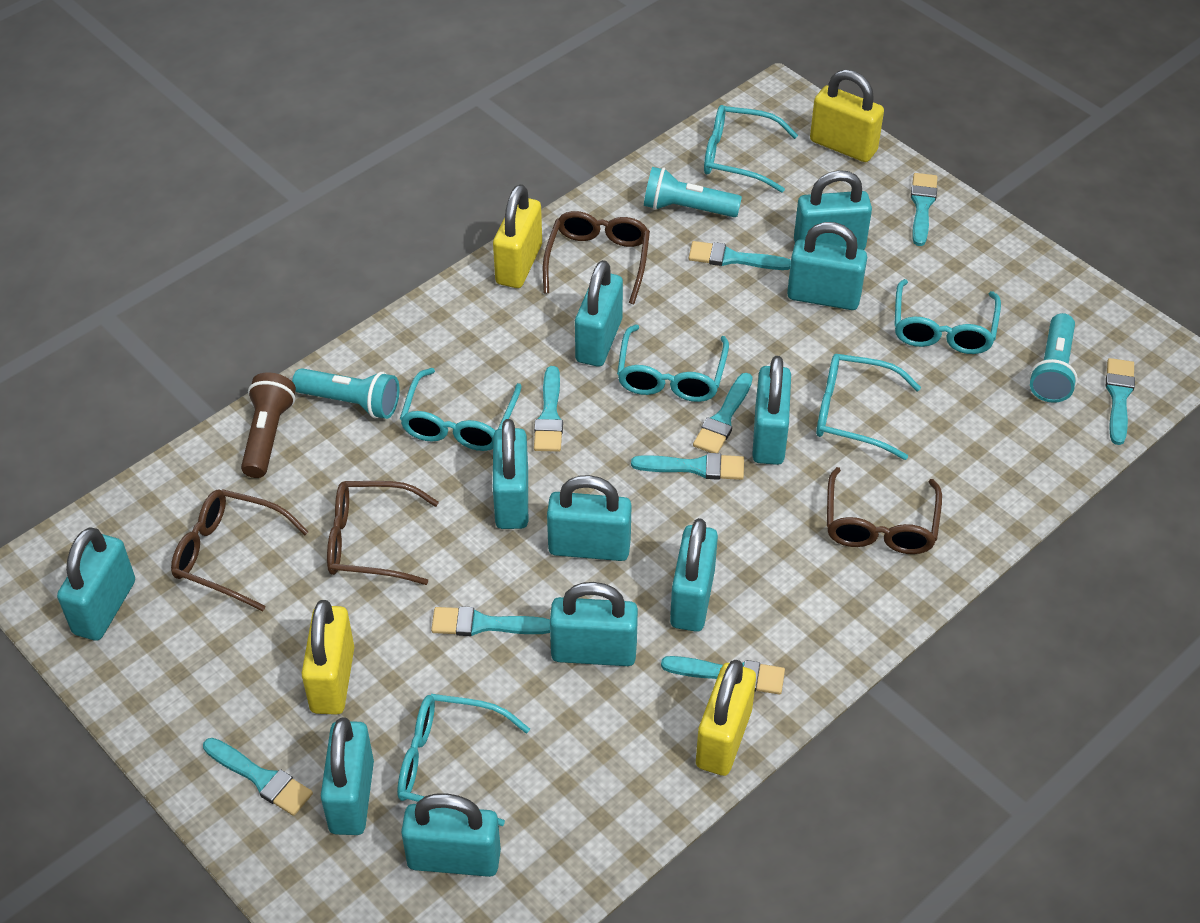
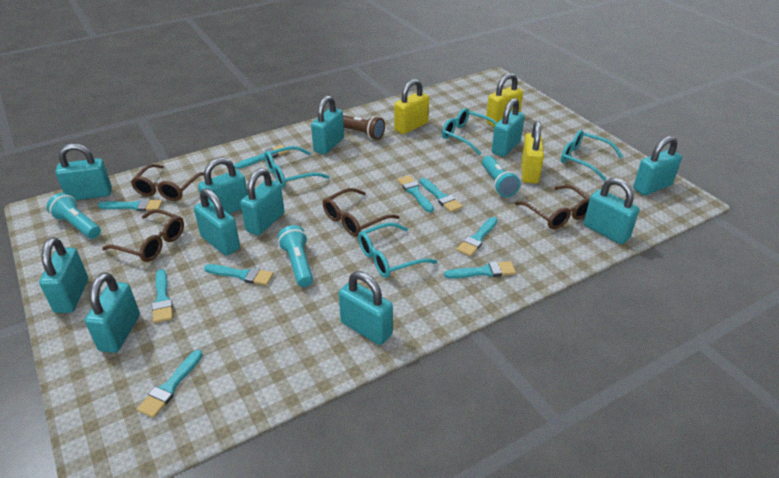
turquoise glasses: 6 -> 4
yellow padlock: 4 -> 3

